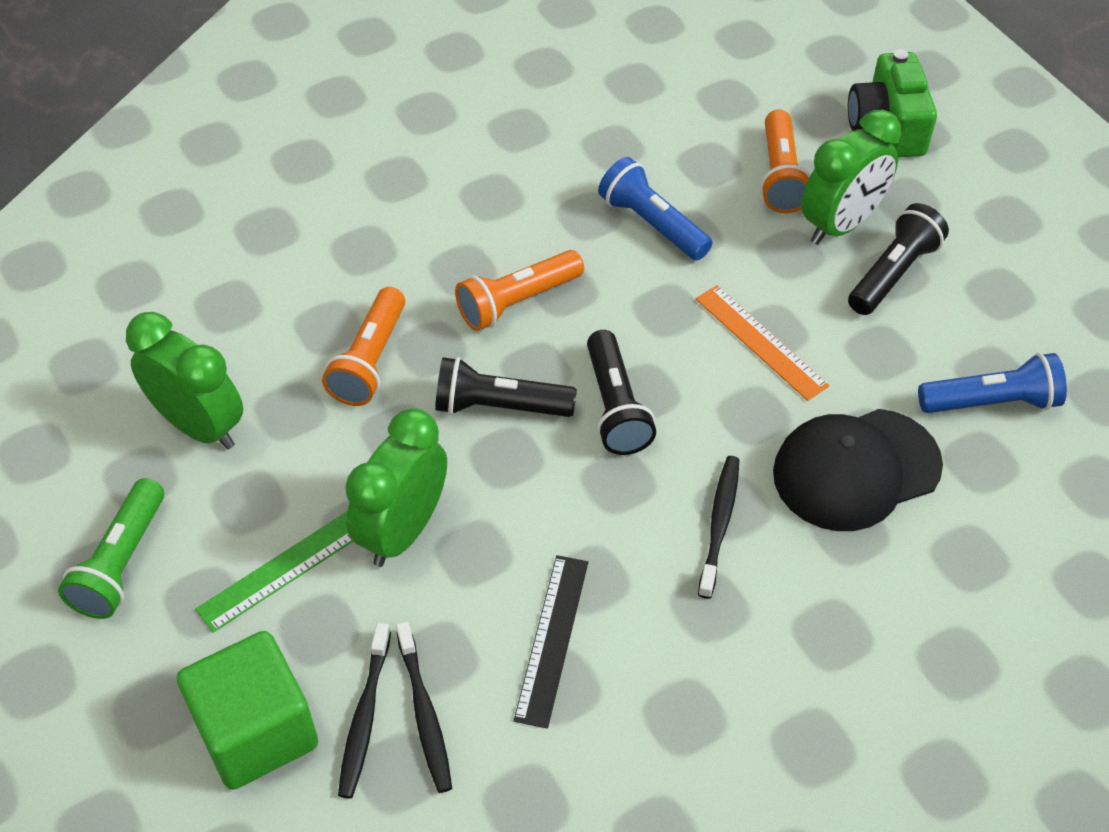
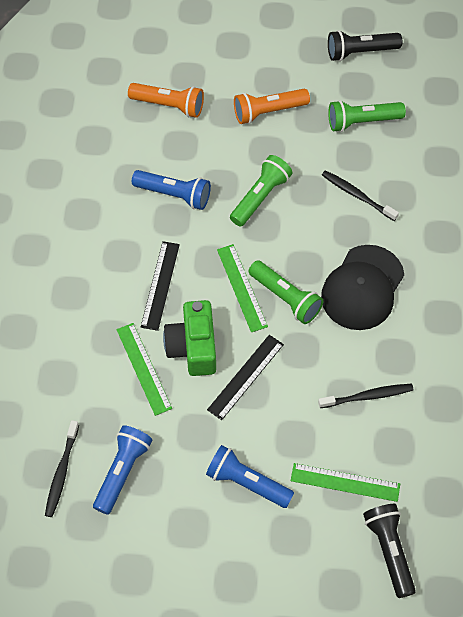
black flashlight: 3 -> 2
black ruler: 1 -> 2
blue flashlight: 2 -> 3
green clock: 3 -> 0
green cube: 1 -> 0
green flashlight: 1 -> 3
green ruler: 1 -> 3
orange flashlight: 3 -> 2
orange ruler: 1 -> 0

